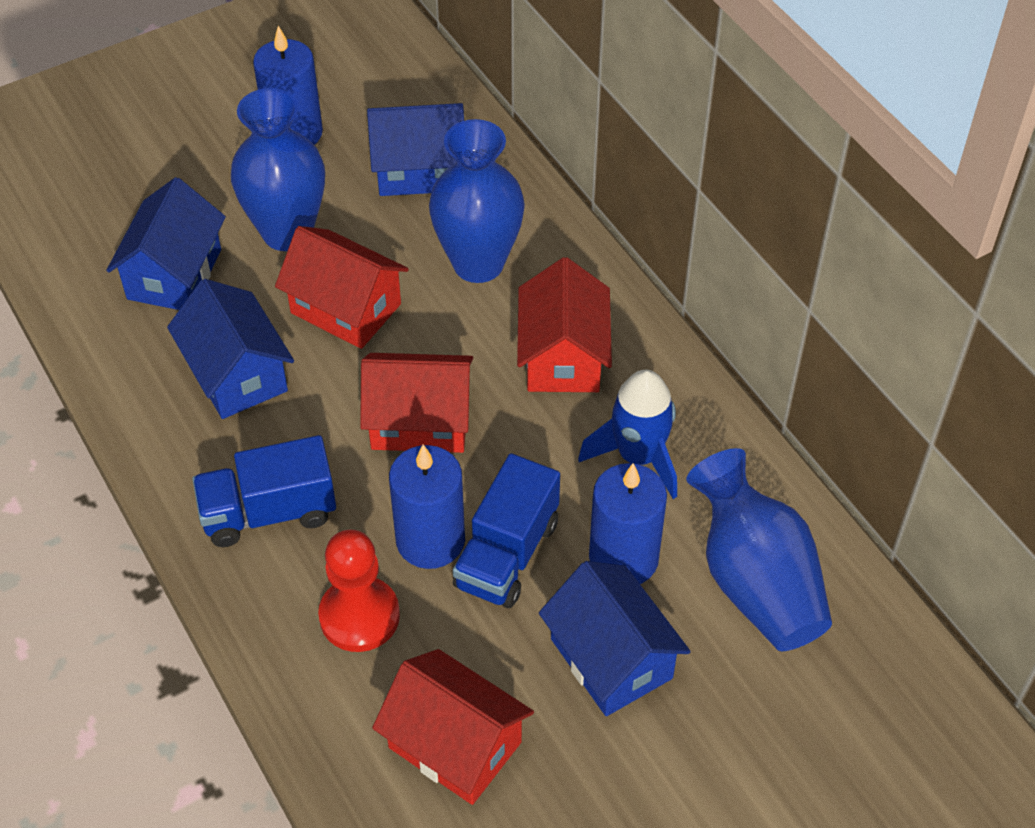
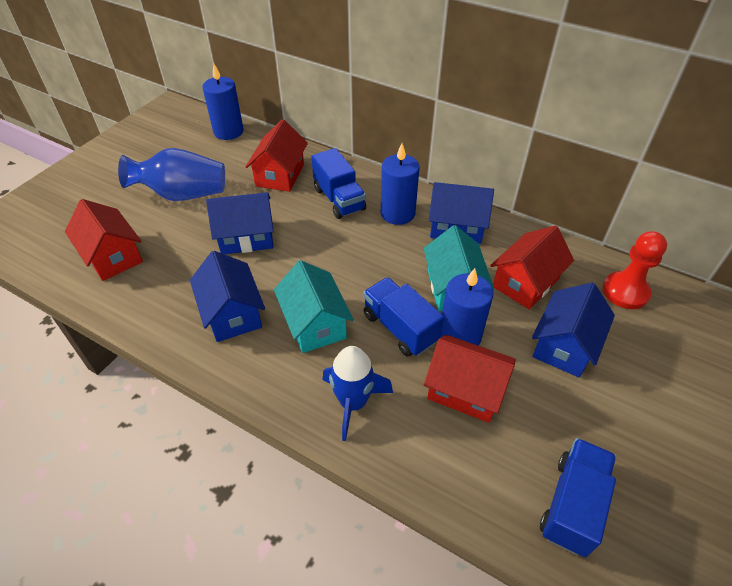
blue truck: 2 -> 3
blue vase: 3 -> 1
turquoise house: 0 -> 2

